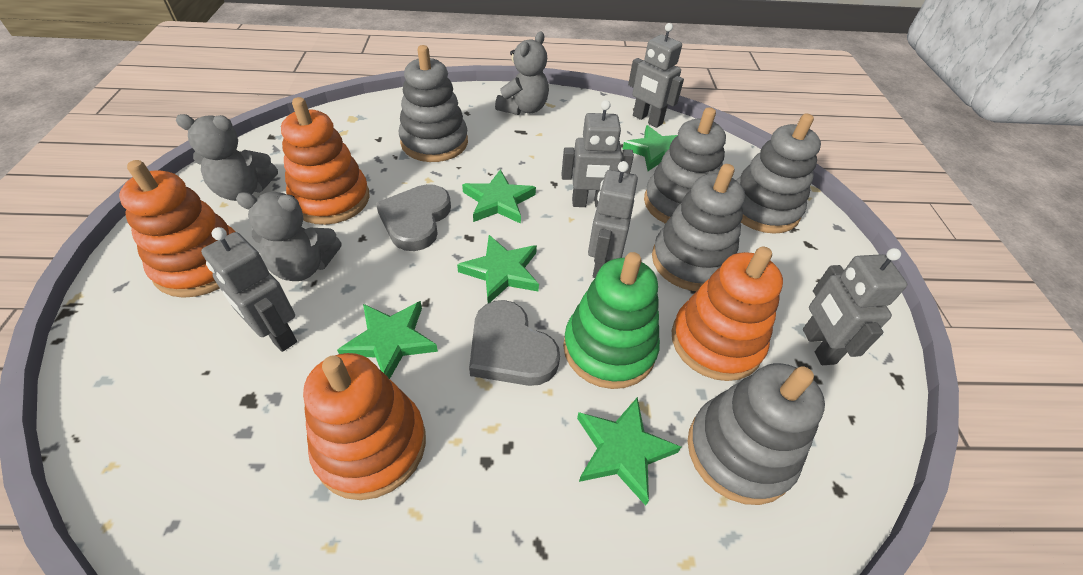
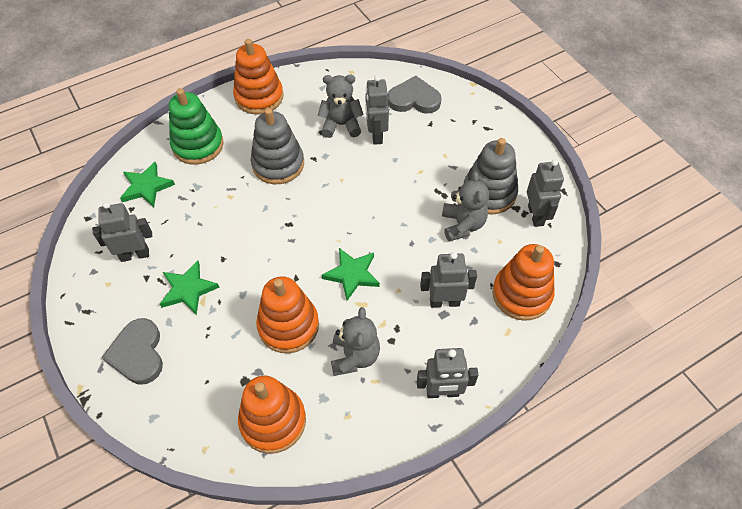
green star: 5 -> 3
grey stacking toy: 5 -> 2

